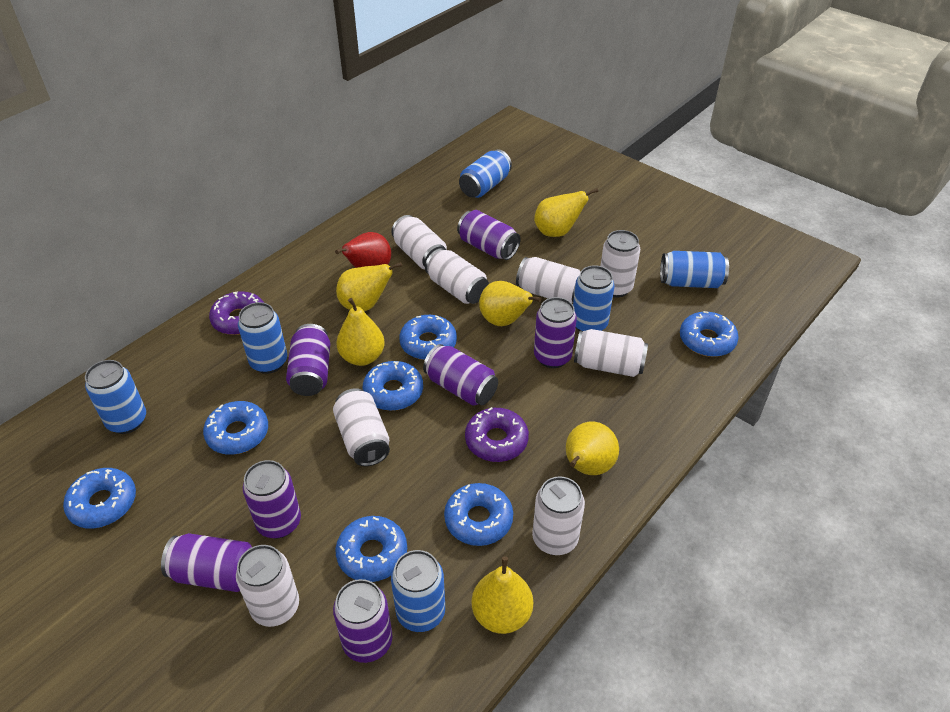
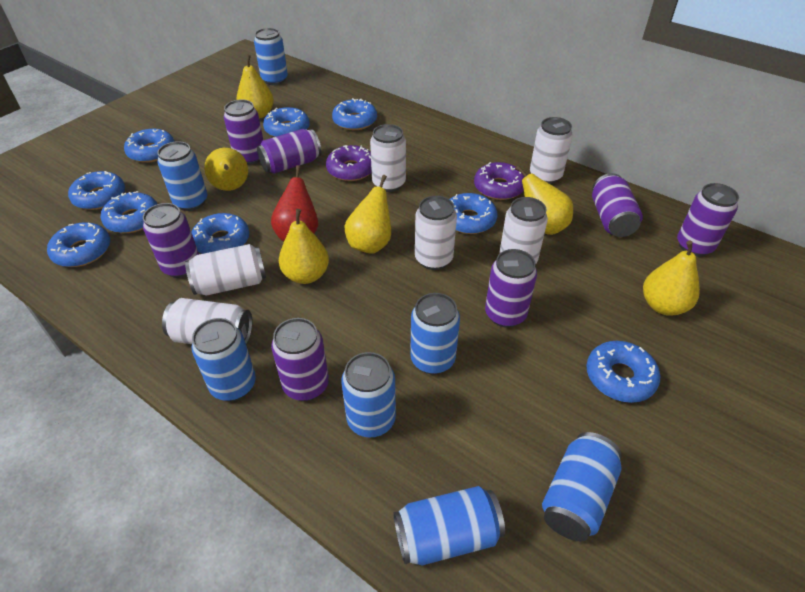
blue can: 6 -> 7
blue donut: 7 -> 9
white can: 8 -> 6

